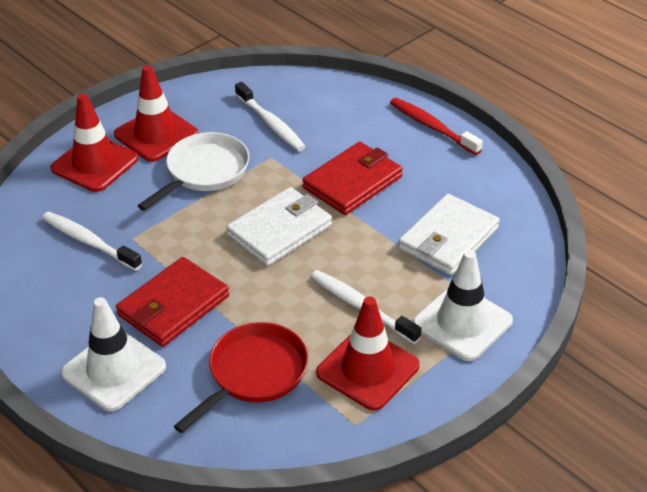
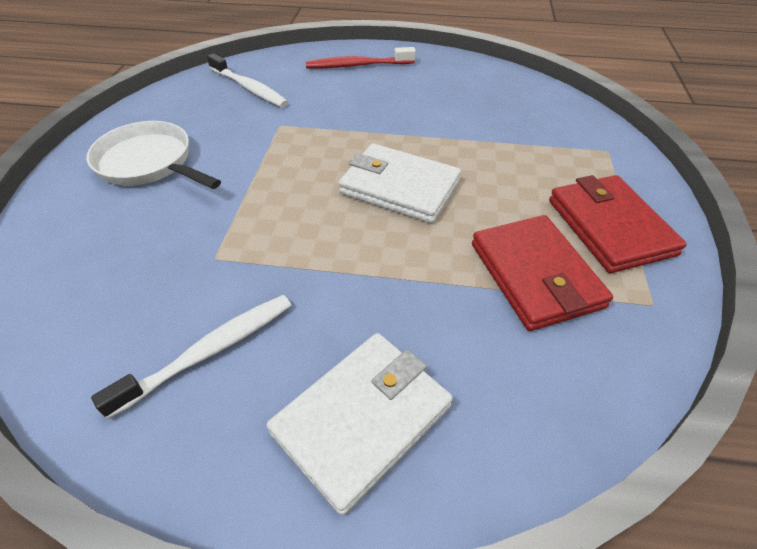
red pan: 1 -> 0
red traffic cone: 3 -> 0
white toothbrush: 3 -> 2
white traffic cone: 2 -> 0

